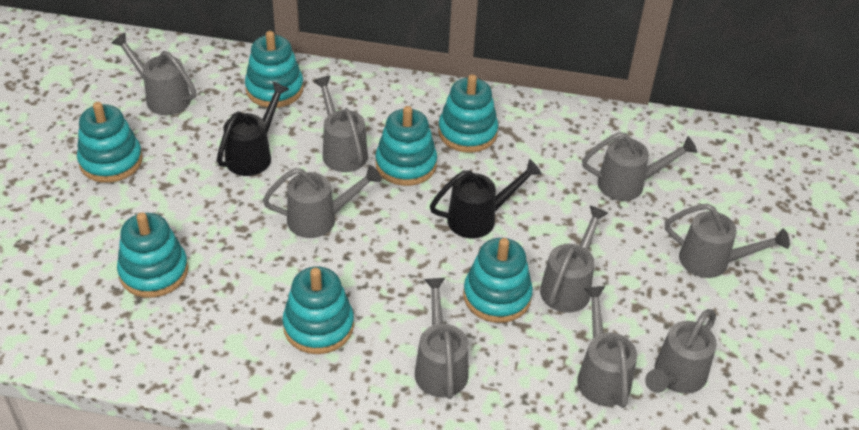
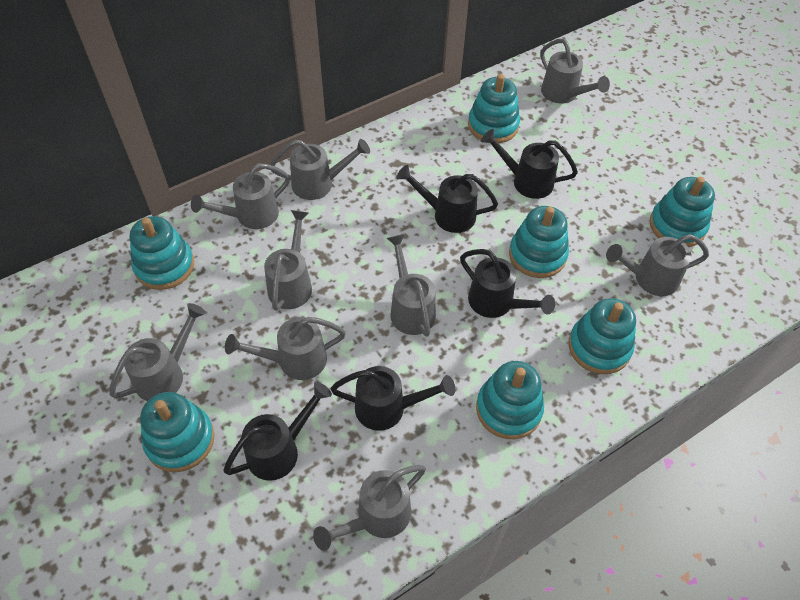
black watering can: 2 -> 5

